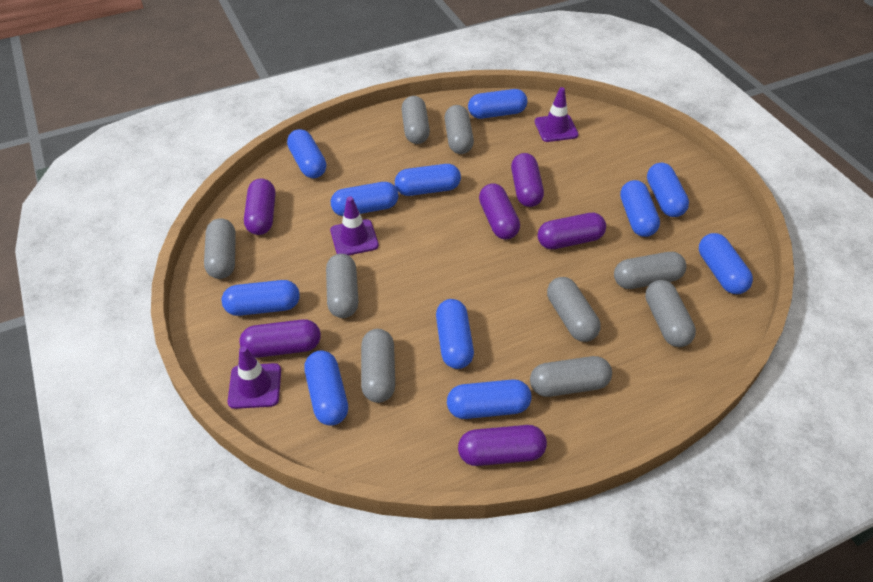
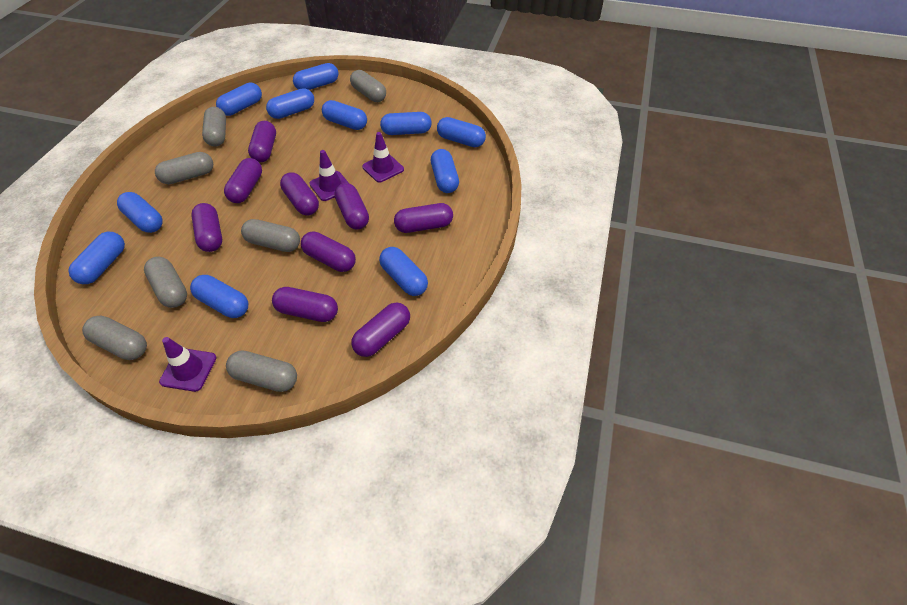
grey capsule: 9 -> 7
purple capsule: 6 -> 9

